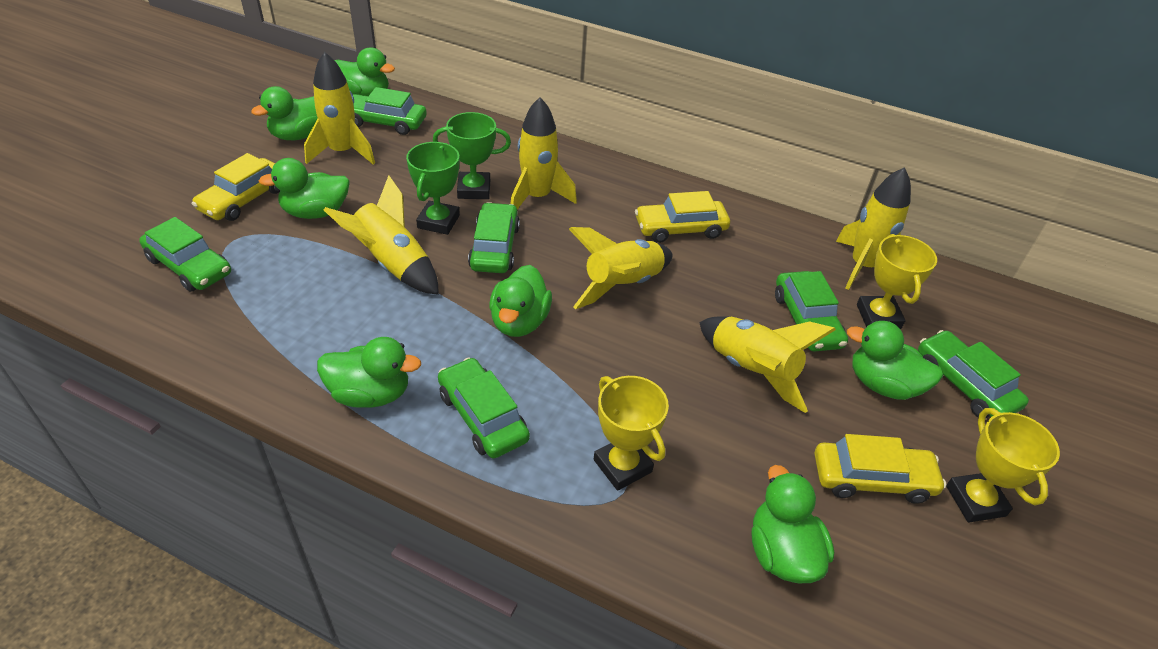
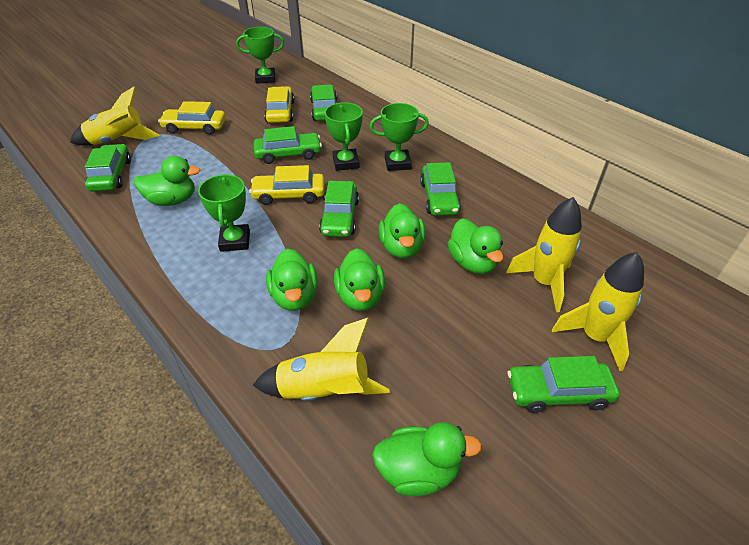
green duck: 7 -> 6
green trophy: 2 -> 4
yellow rocket: 6 -> 4
yellow trophy: 3 -> 0

